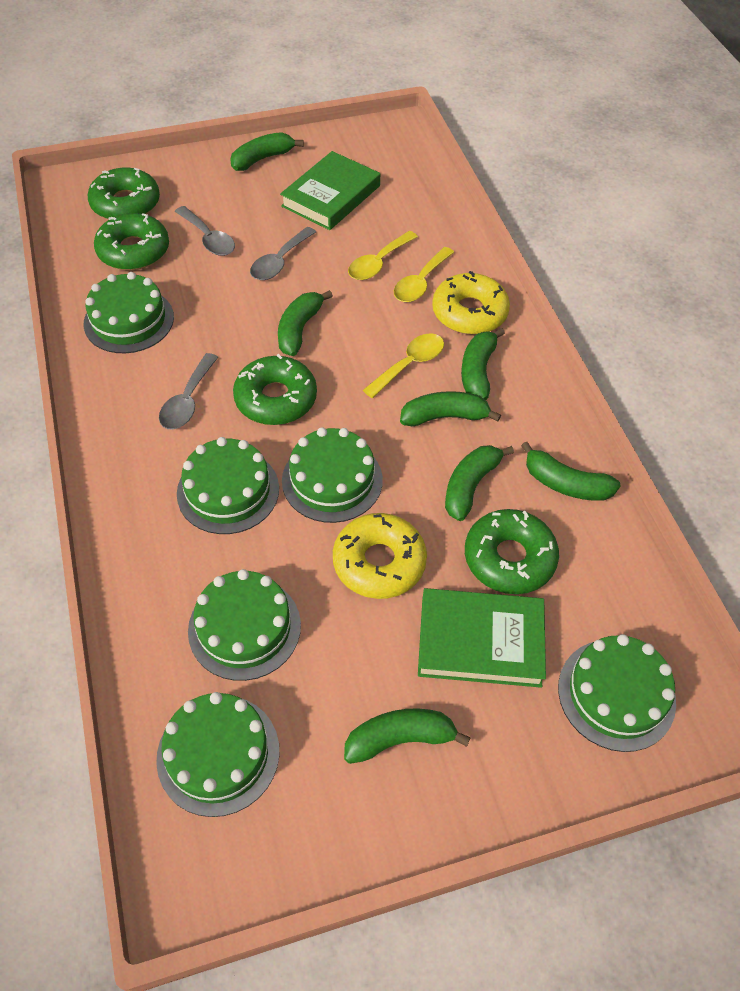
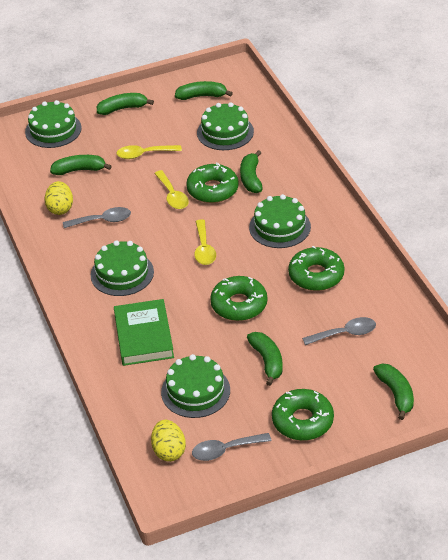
green banana: 7 -> 6
green book: 2 -> 1
green cake: 6 -> 5
yellow donut: 2 -> 0
yellow egg: 0 -> 2

